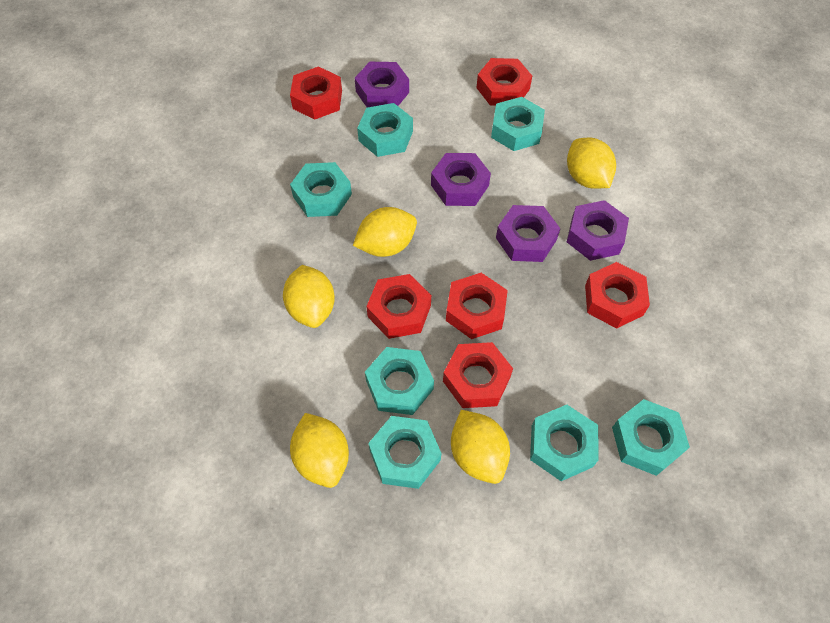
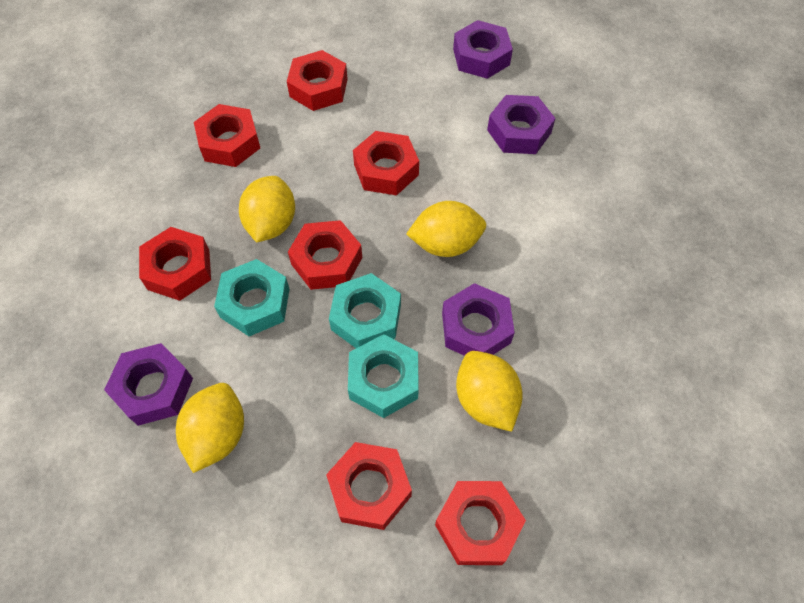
red nut: 6 -> 7
turquoise nut: 7 -> 3
yellow lemon: 5 -> 4

